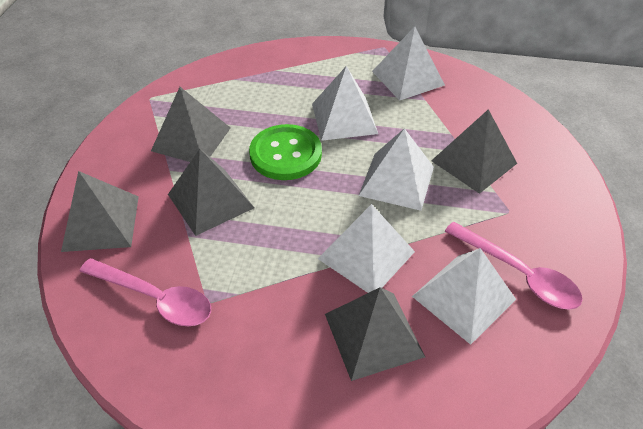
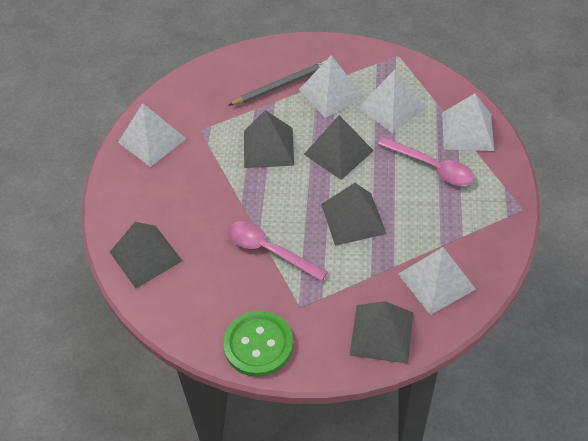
grey pencil: 0 -> 1

